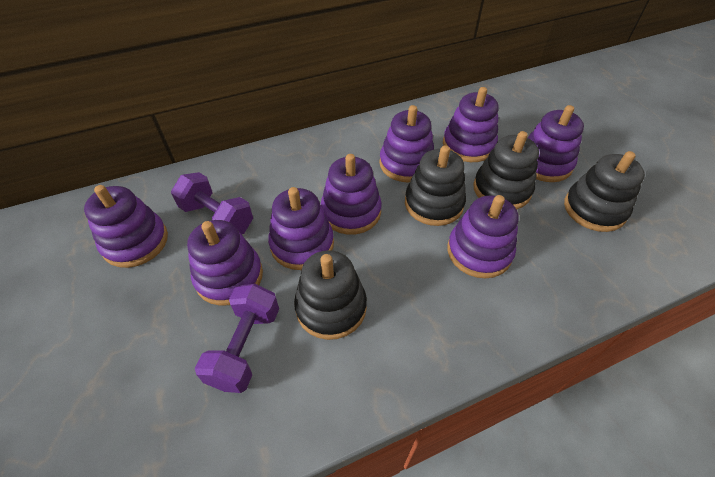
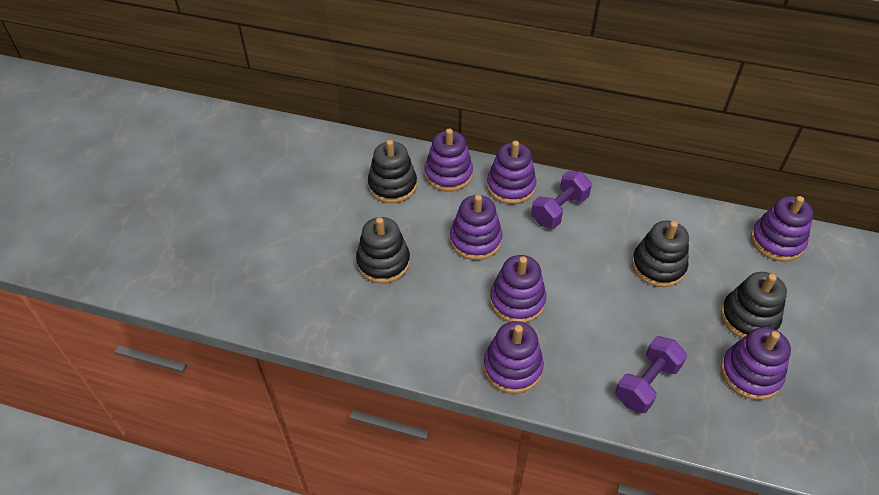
purple stacking toy: 8 -> 7

